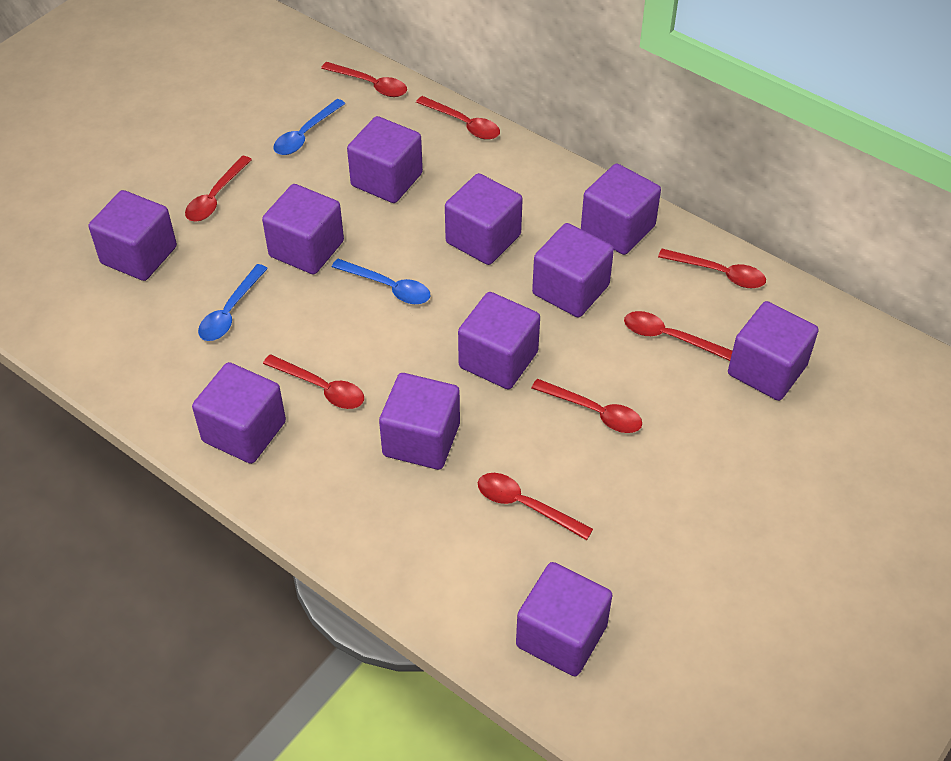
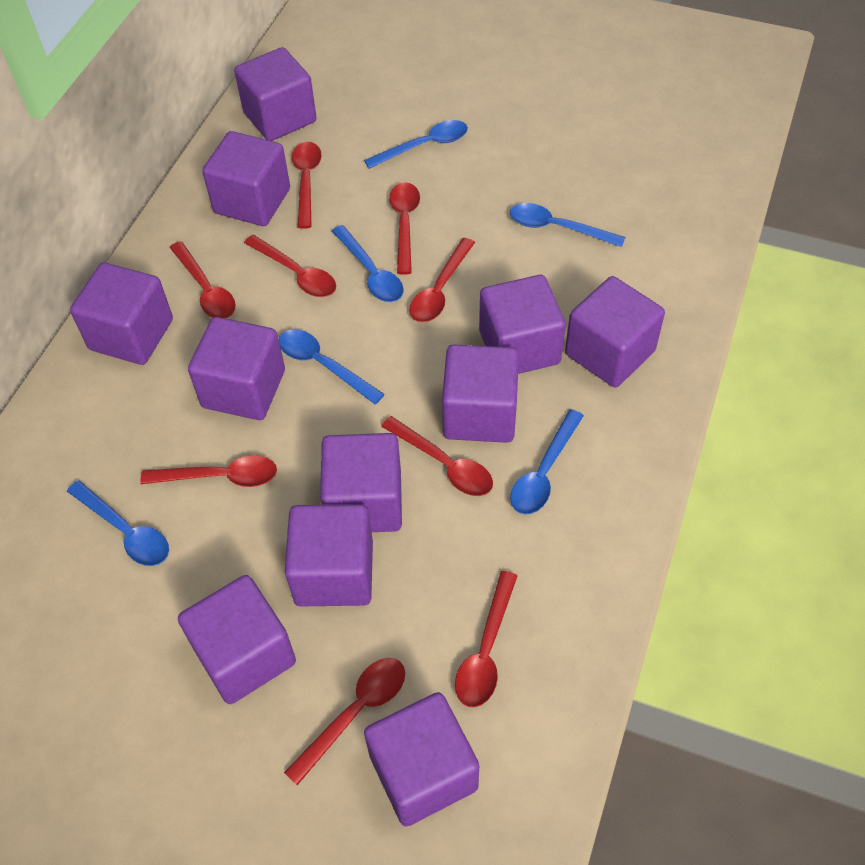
blue spoon: 3 -> 6
red spoon: 8 -> 9

